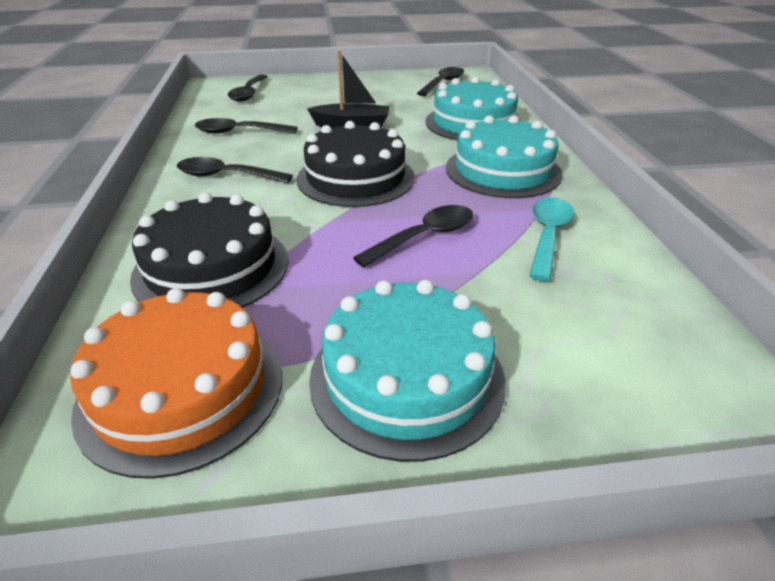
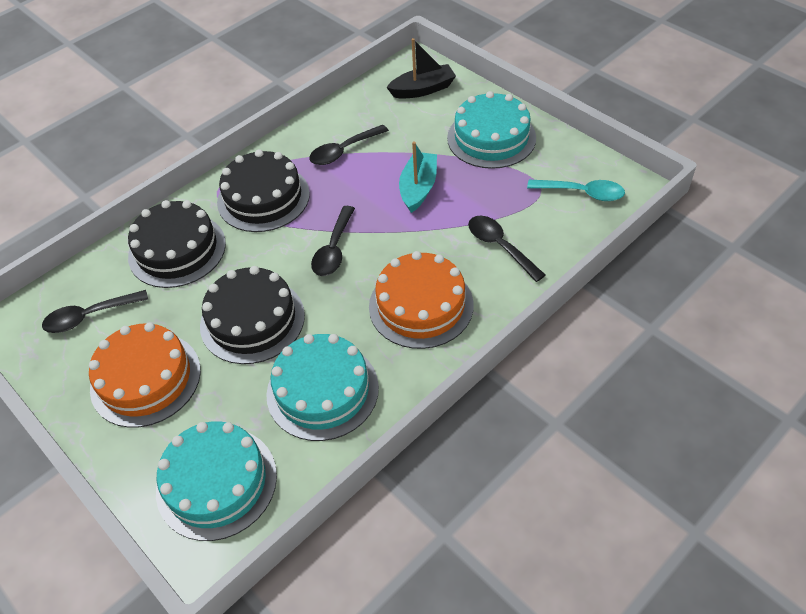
black cake: 2 -> 3
black spoon: 5 -> 4
orange cake: 1 -> 2
turquoise boat: 0 -> 1

